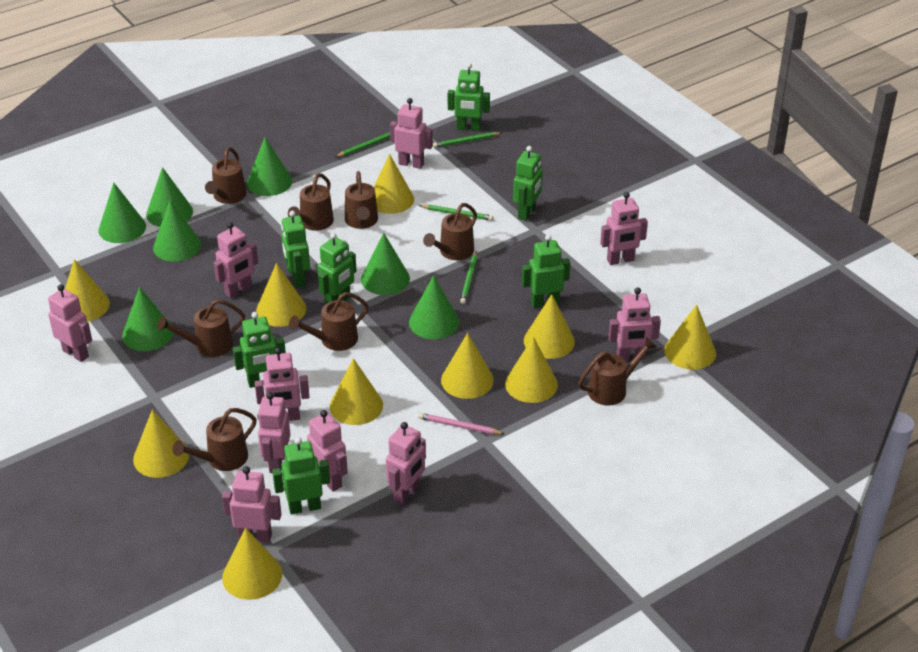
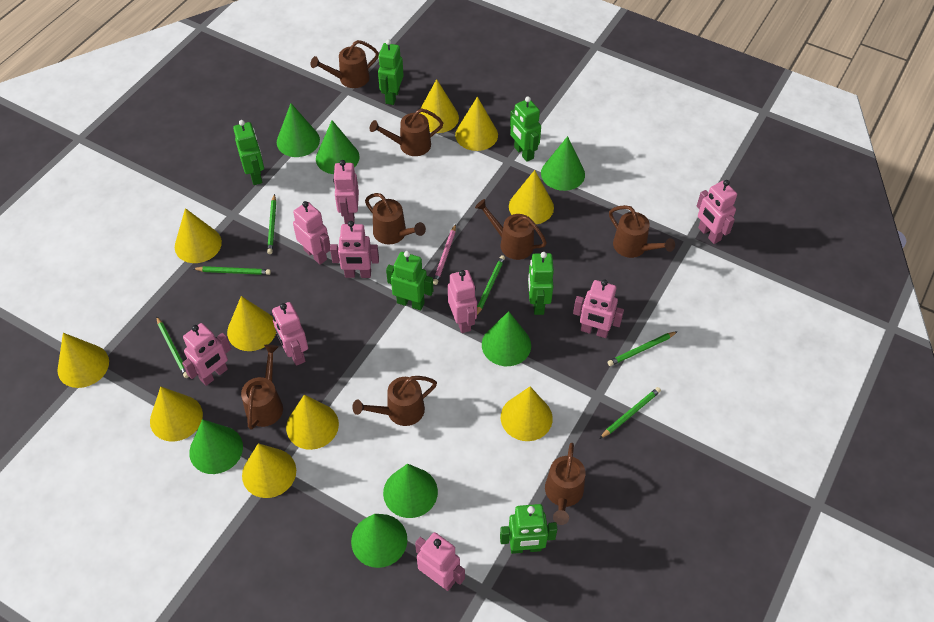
green pencil: 4 -> 6
green robot: 7 -> 6
pink robot: 10 -> 9

